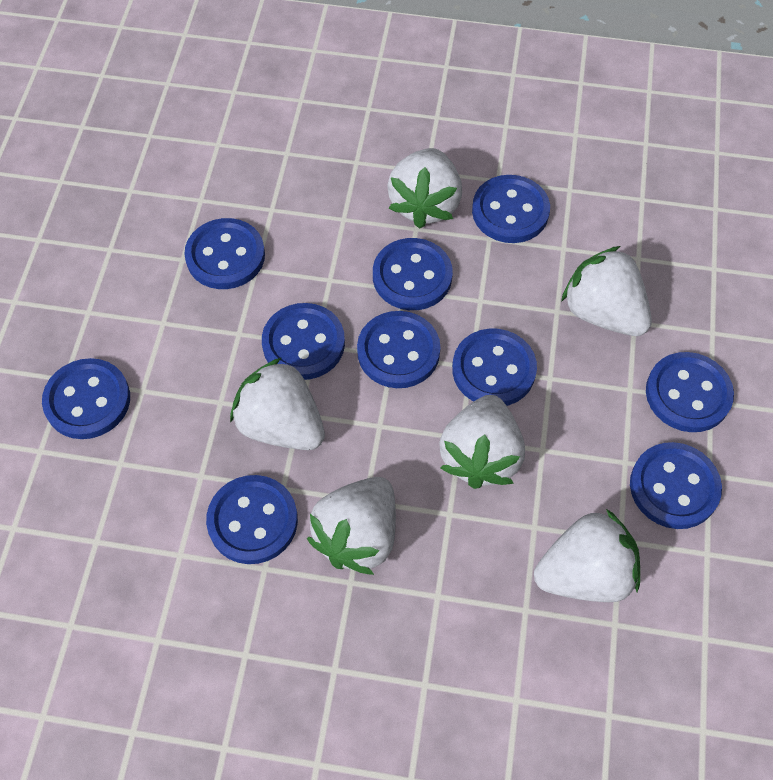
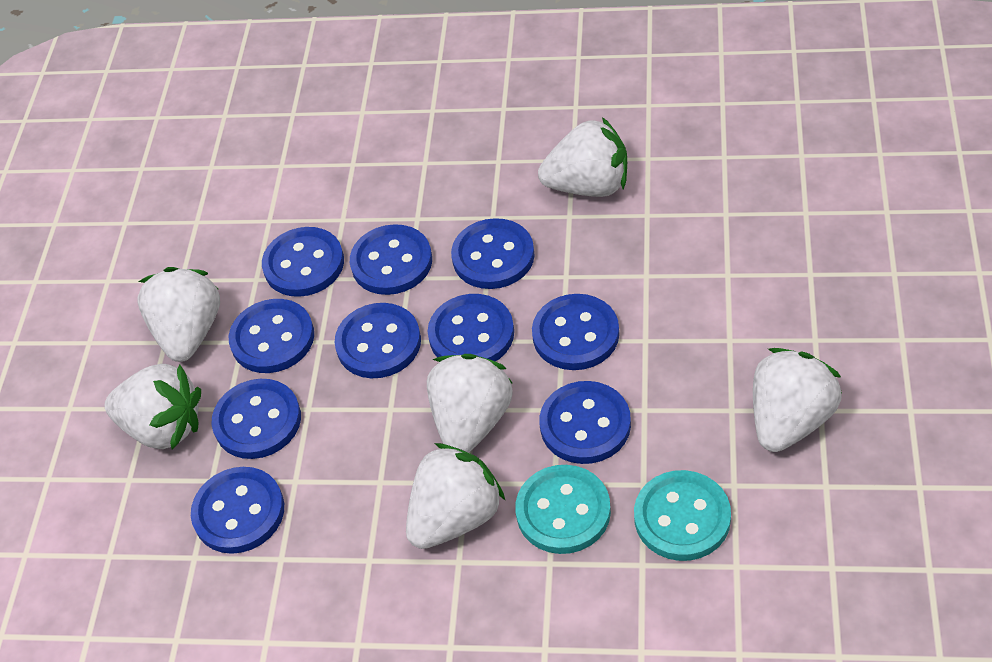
turquoise button: 0 -> 2

